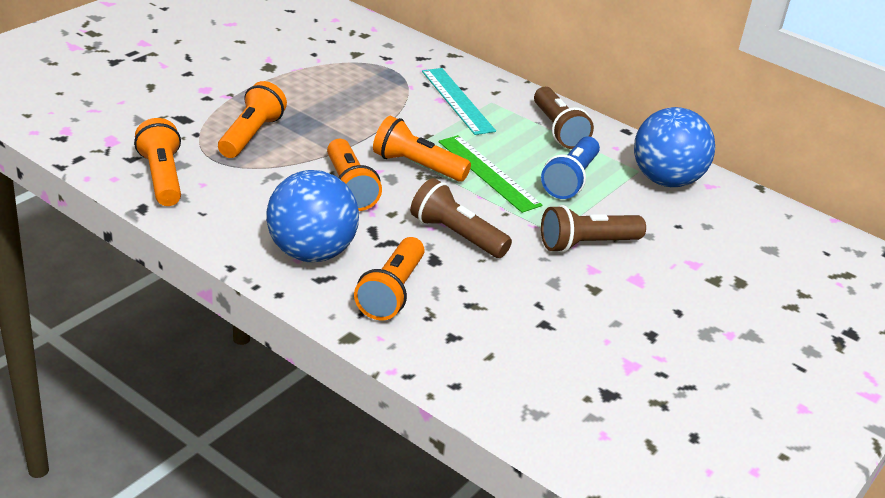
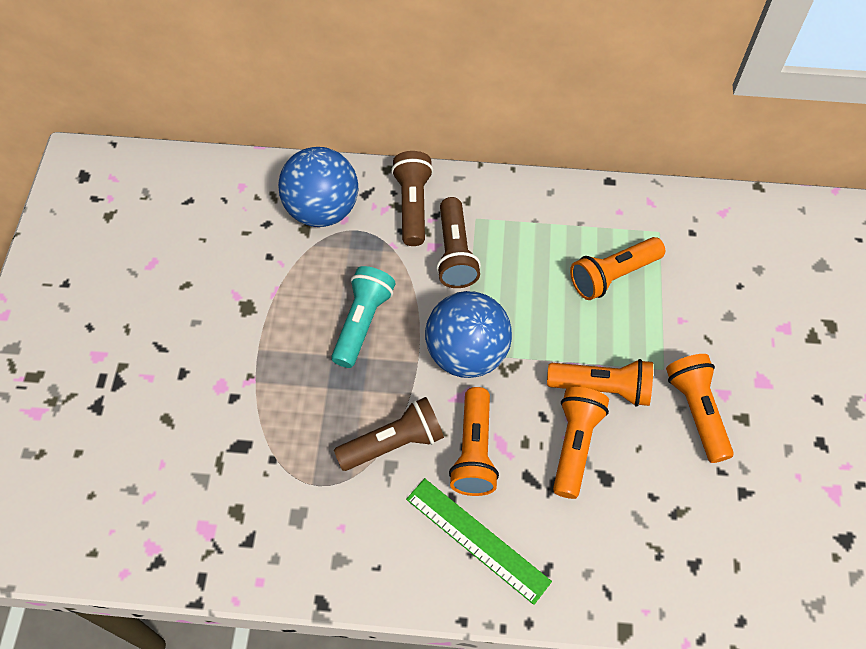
blue flashlight: 1 -> 0
turquoise flashlight: 0 -> 1
turquoise ruler: 1 -> 0

